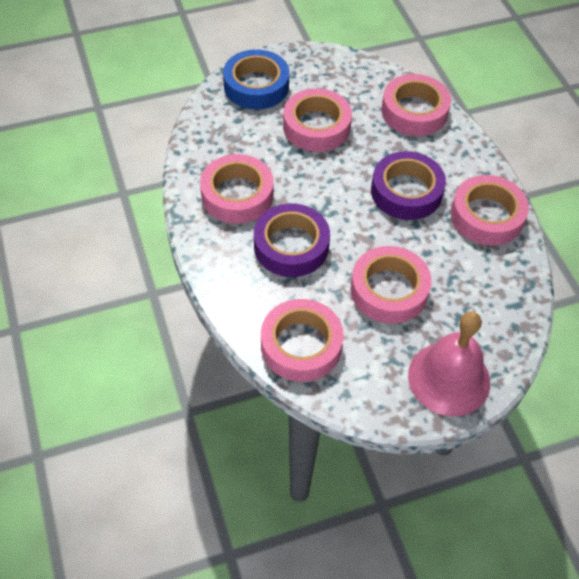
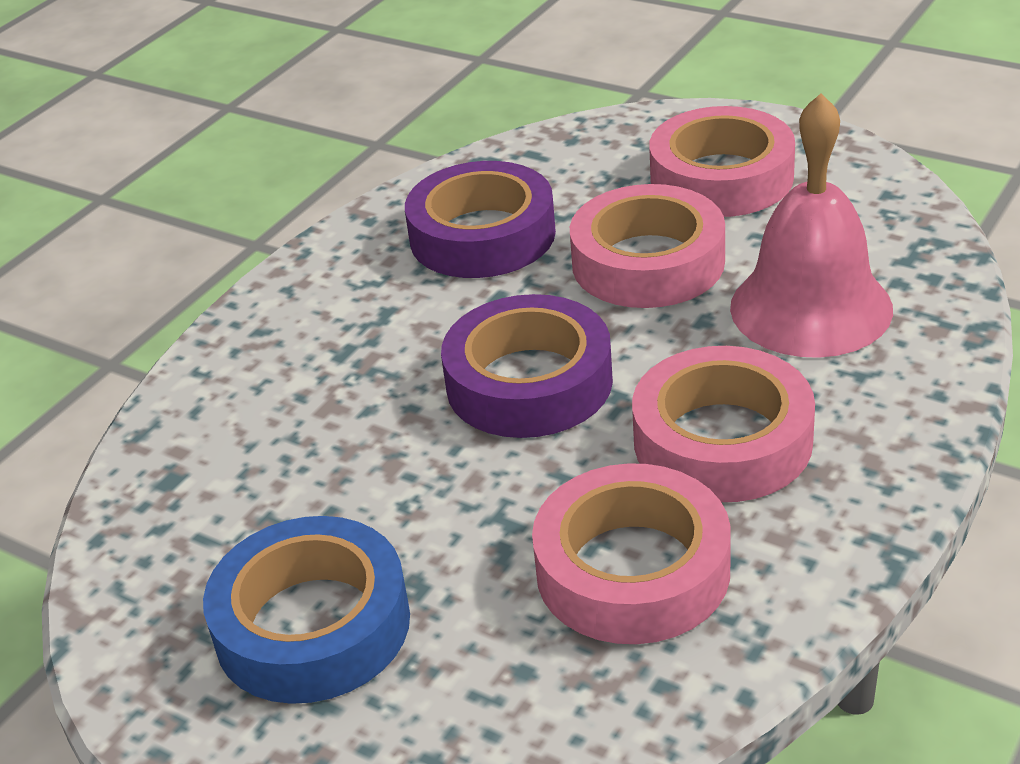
pink tape: 6 -> 4

